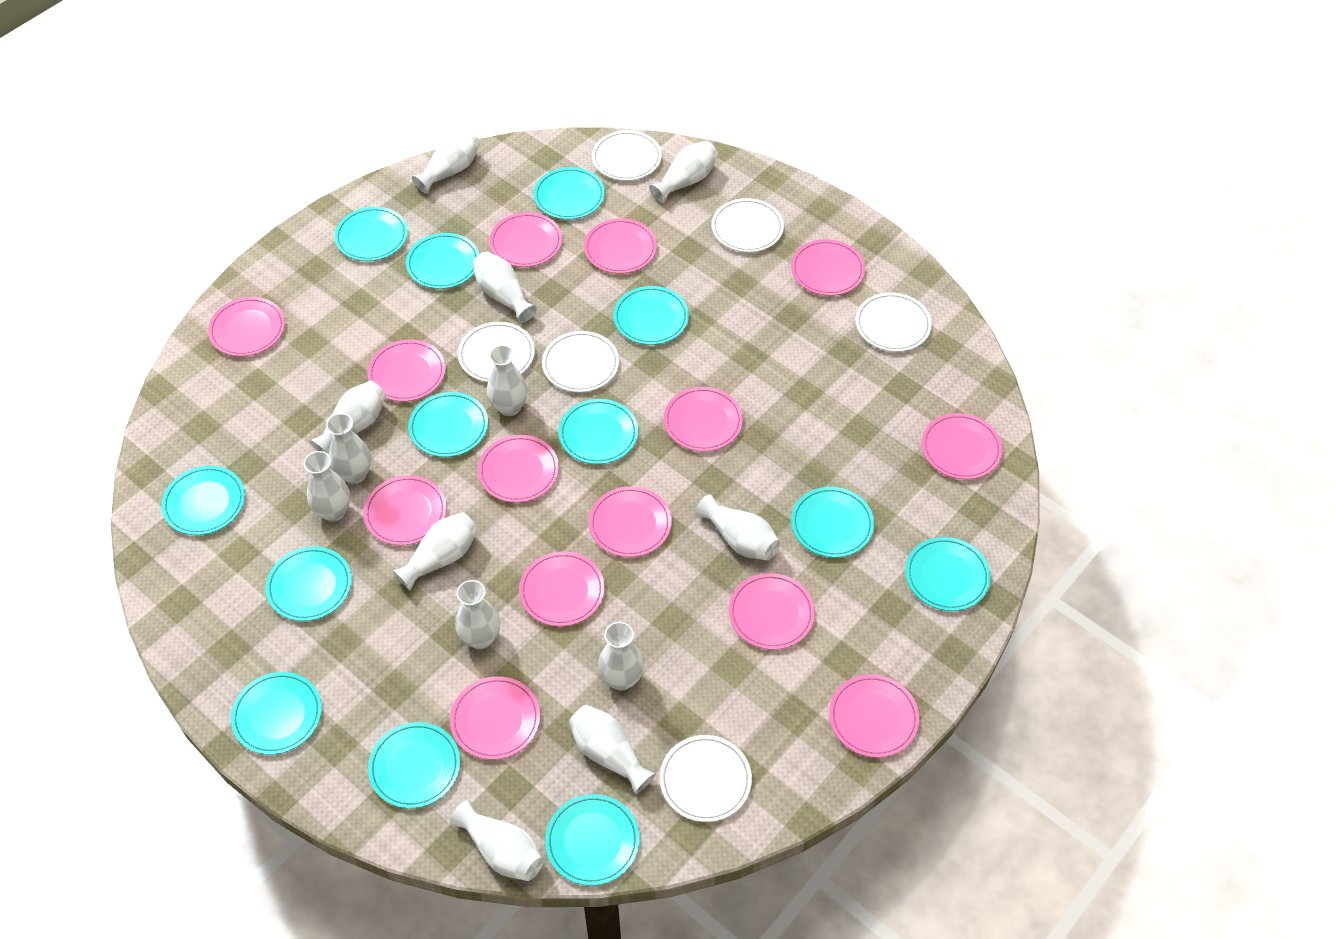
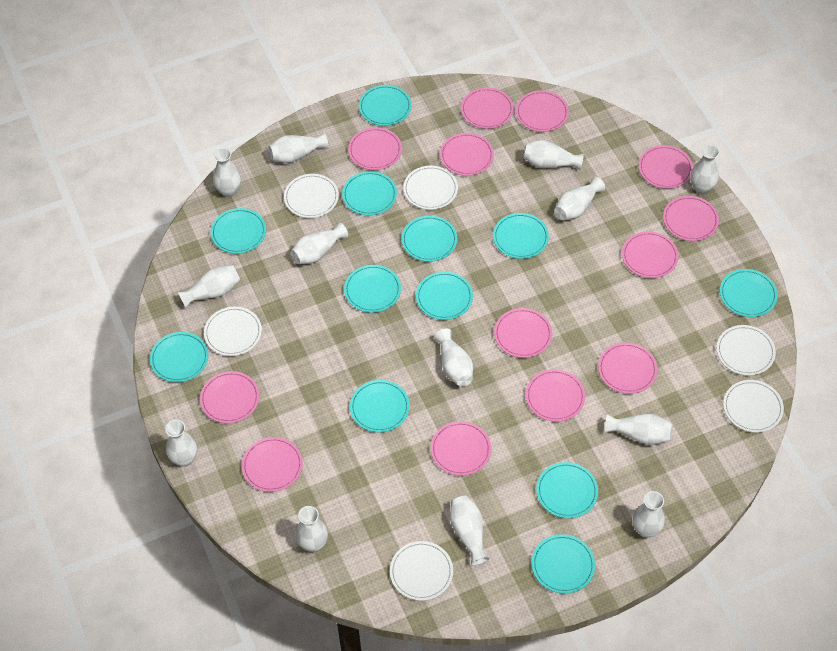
pink plate: 14 -> 13
turquoise plate: 13 -> 12

